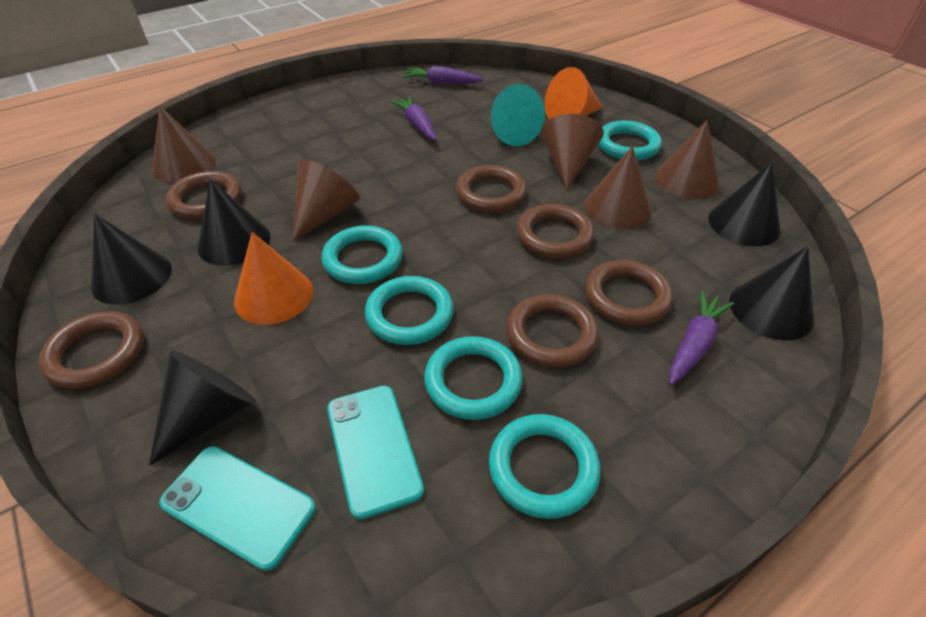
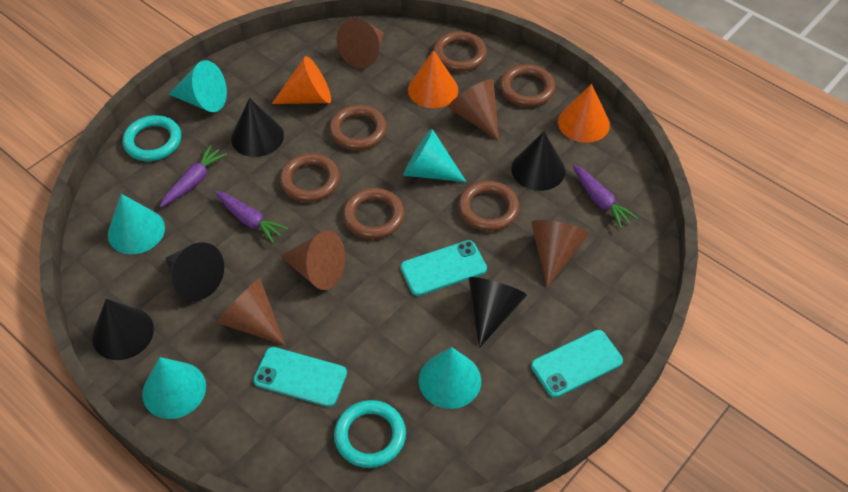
orange cone: 2 -> 3
turquoise cone: 1 -> 5
turquoise phone: 2 -> 3
turquoise ring: 5 -> 2

